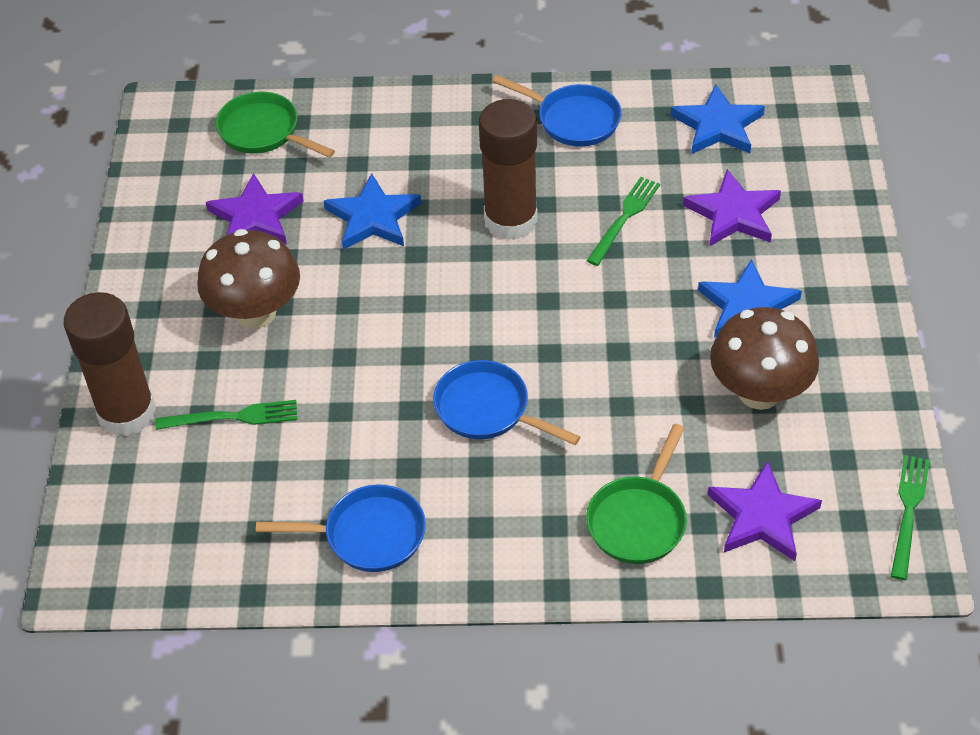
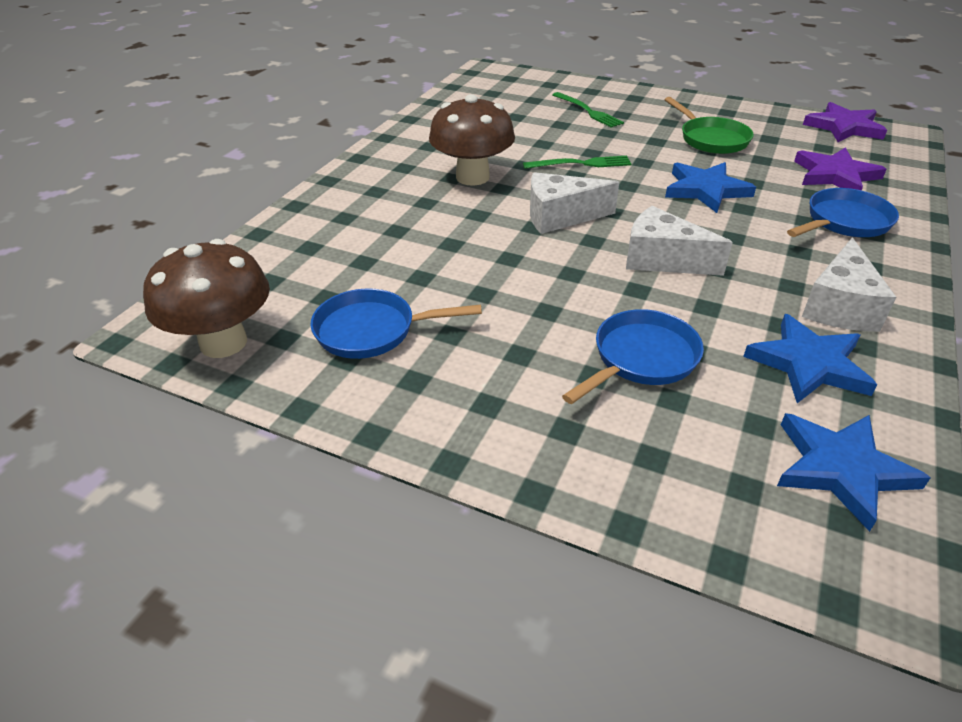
brown glue stick: 2 -> 0
green fork: 3 -> 2
green pan: 2 -> 1
purple star: 3 -> 2
white cheese: 0 -> 3

